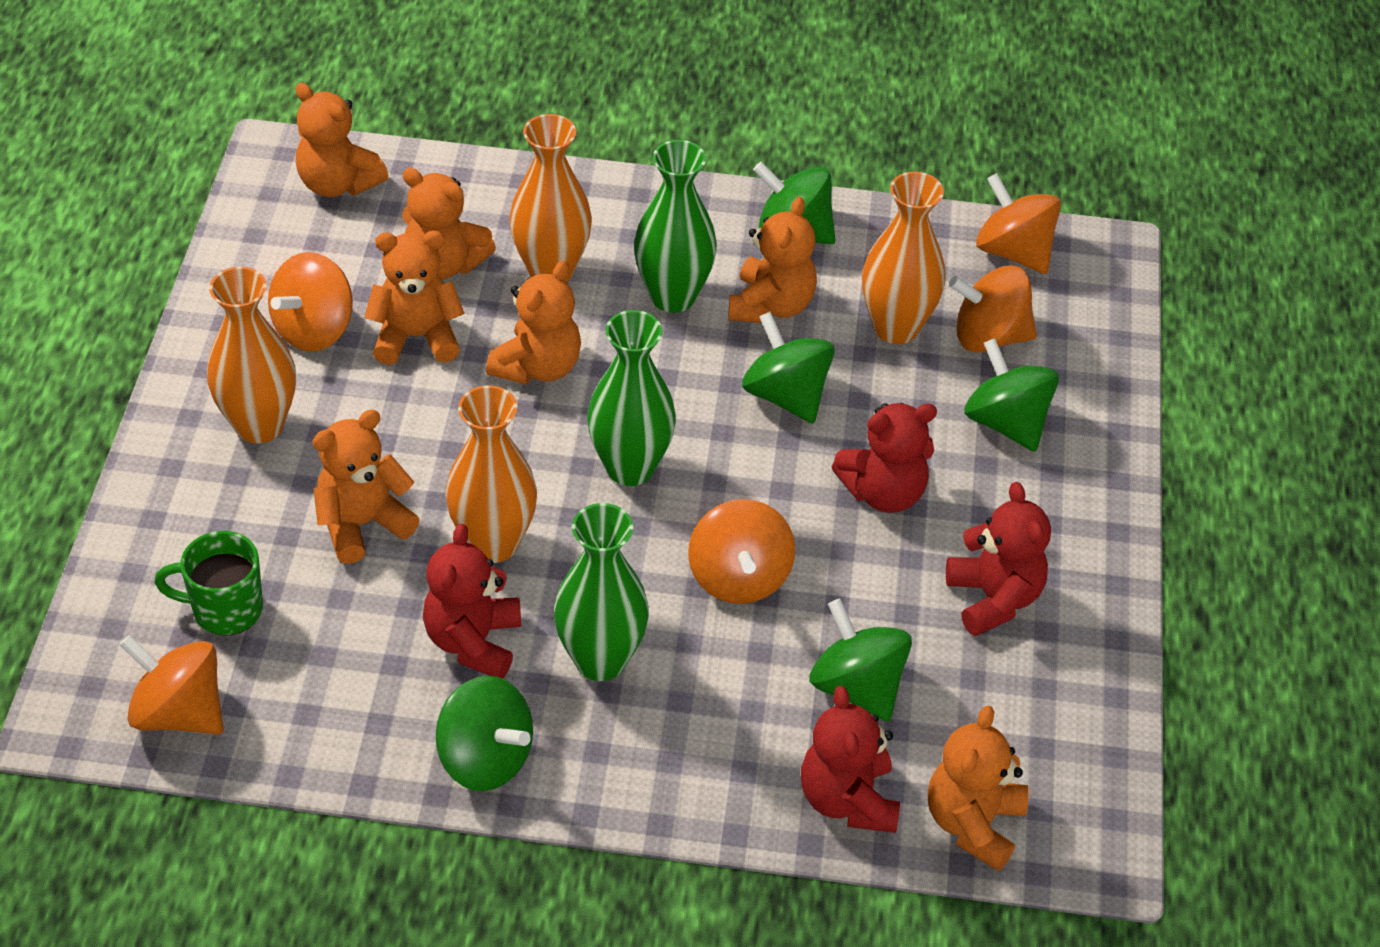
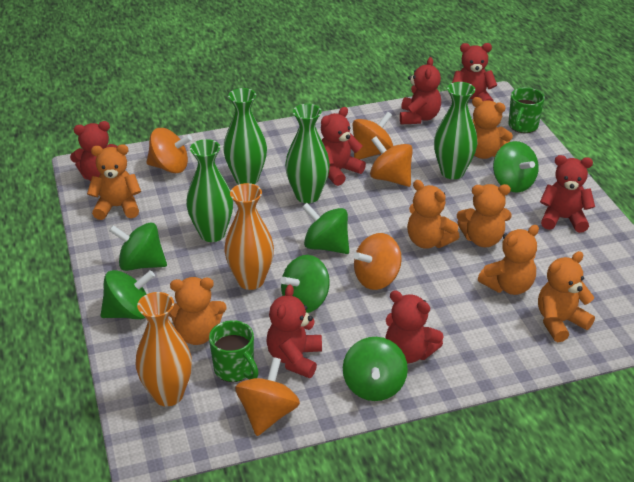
green mug: 1 -> 2
green spinning top: 5 -> 6
green vase: 3 -> 4
orange vase: 4 -> 2
red teddy bear: 4 -> 7

